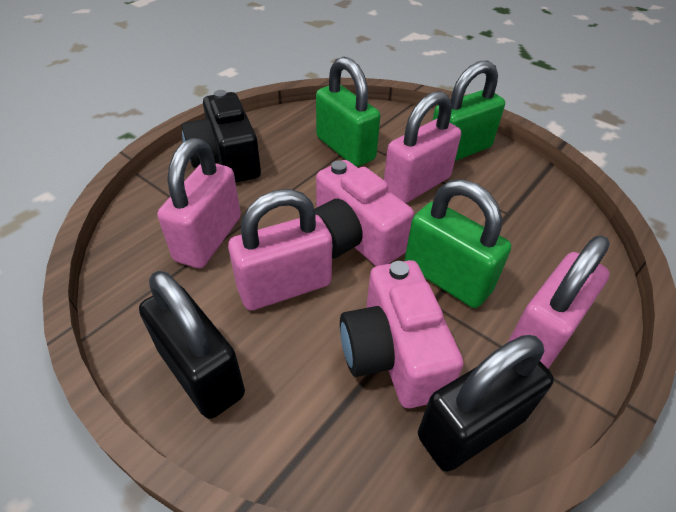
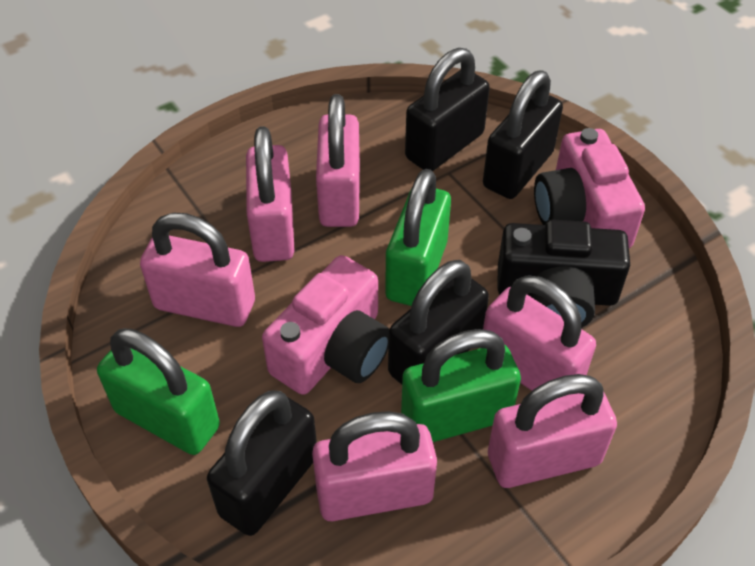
black padlock: 2 -> 4
pink padlock: 4 -> 6

